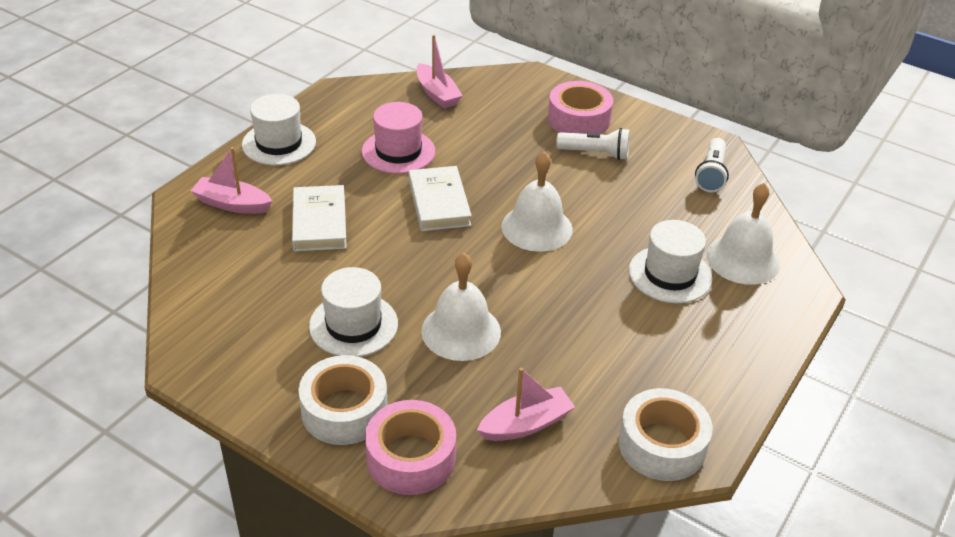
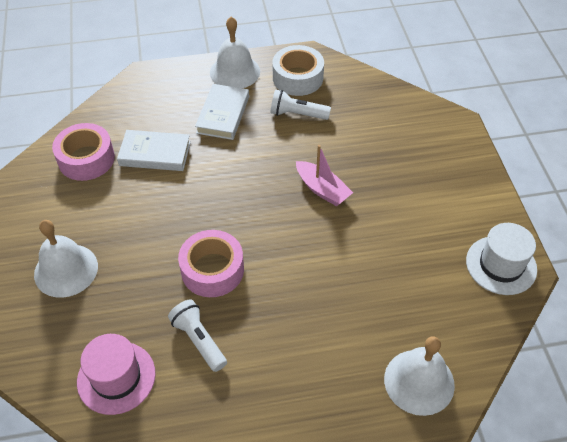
pink boat: 3 -> 1
white hat: 3 -> 1
white tape: 2 -> 1

